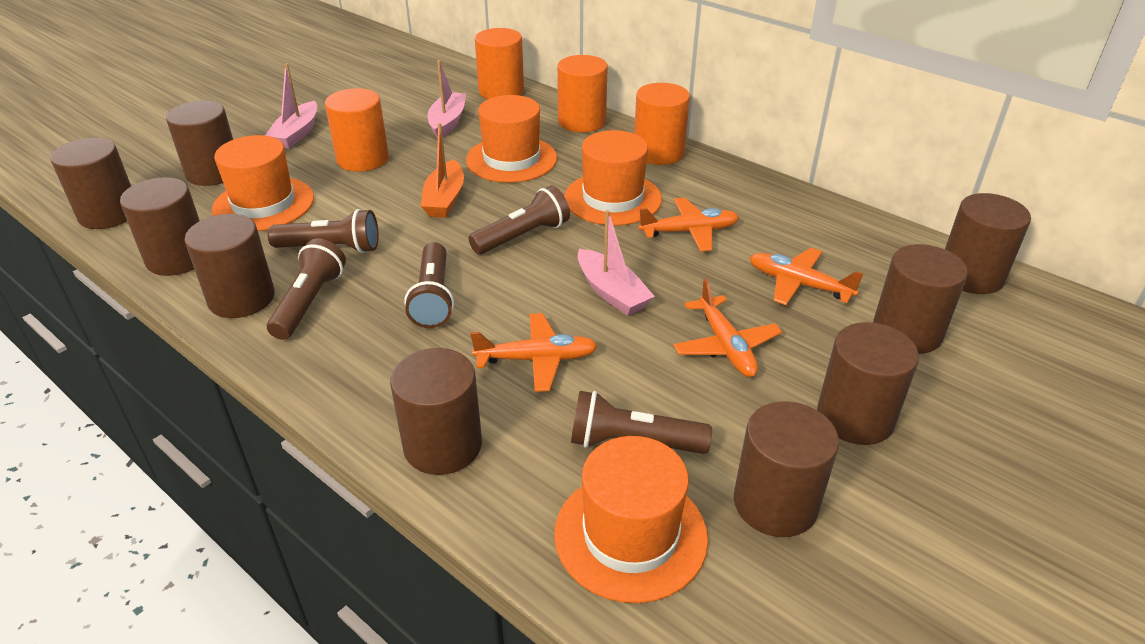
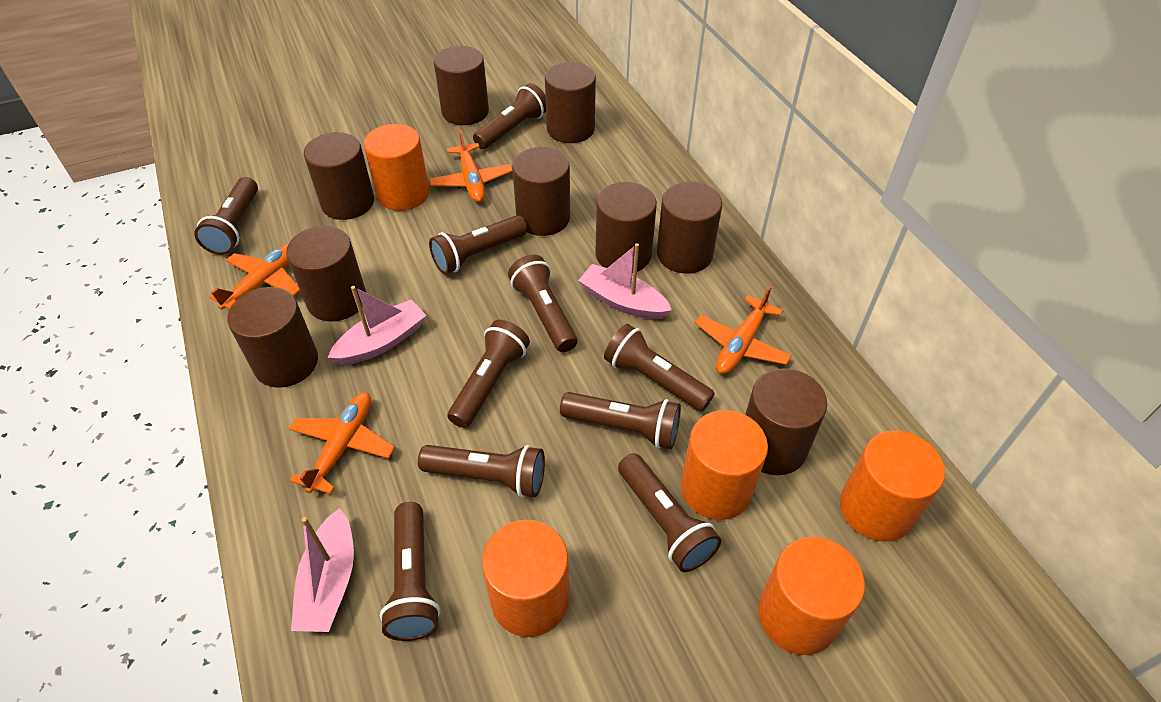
brown flashlight: 5 -> 10
orange boat: 1 -> 0
orange cylinder: 4 -> 5
orange hat: 4 -> 0

